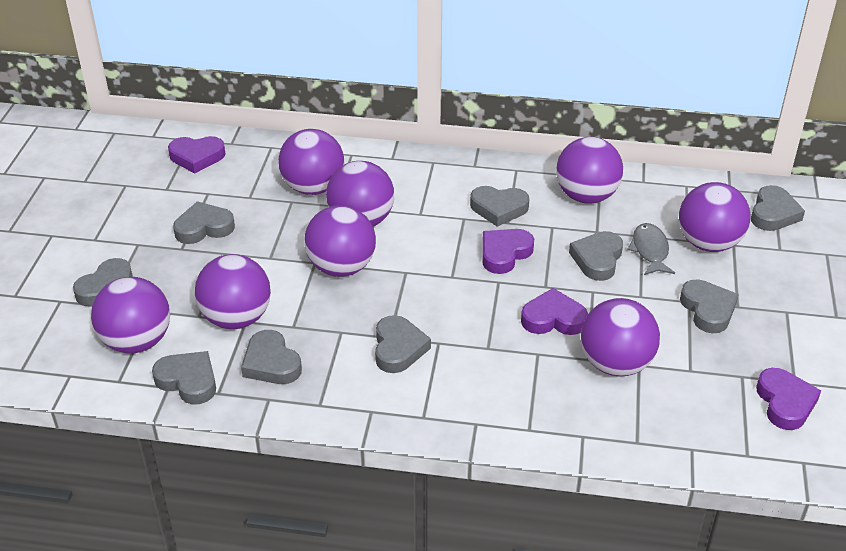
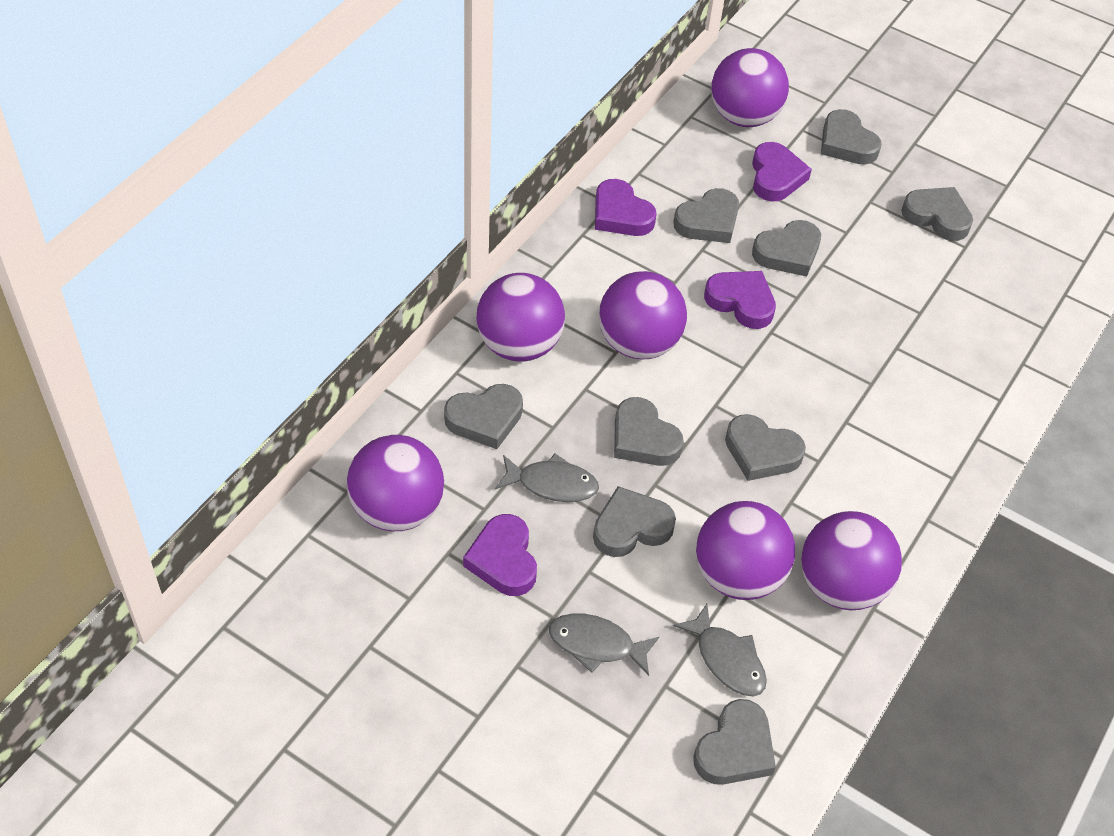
grey fish: 1 -> 3
purple ball: 8 -> 6

